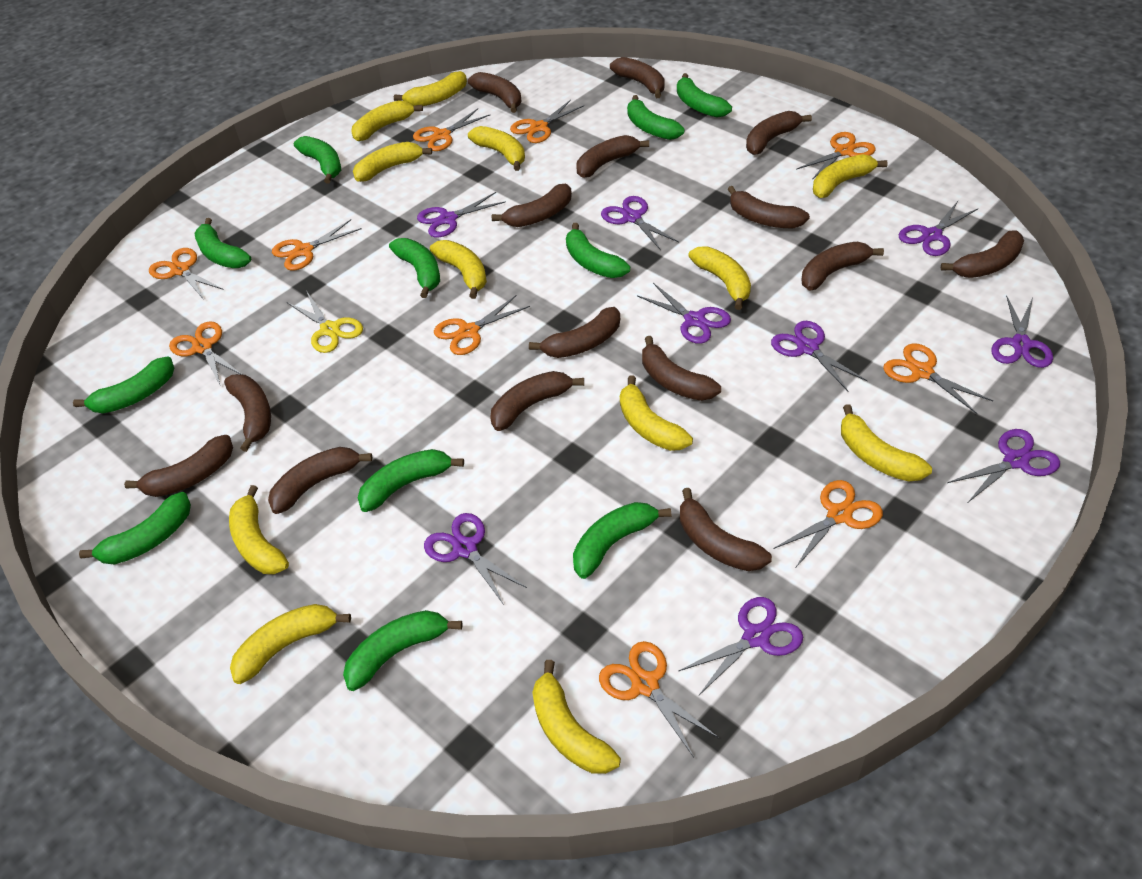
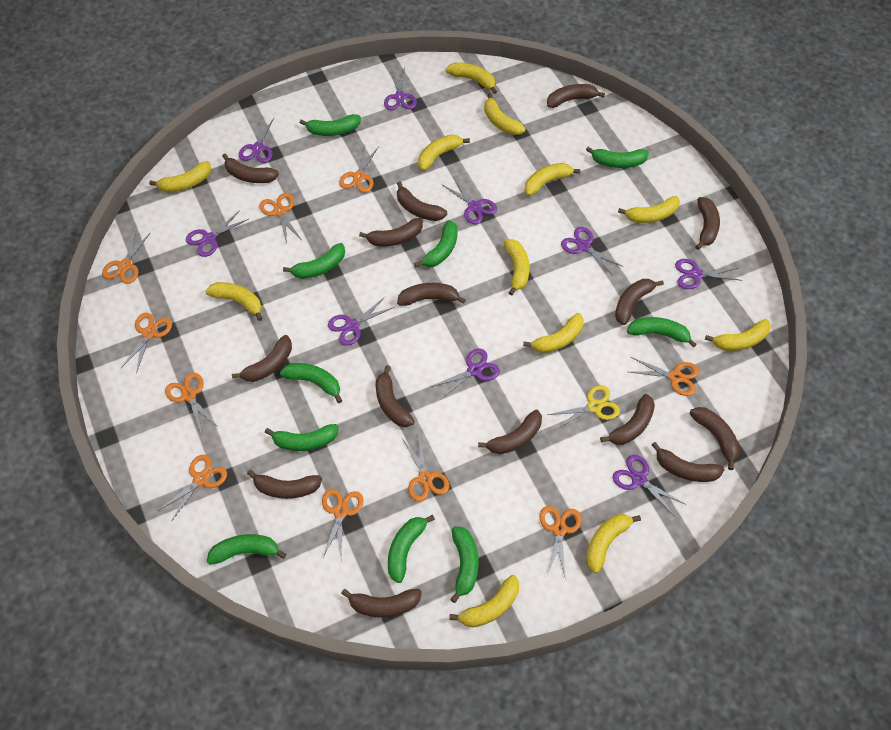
green banana: 11 -> 10

